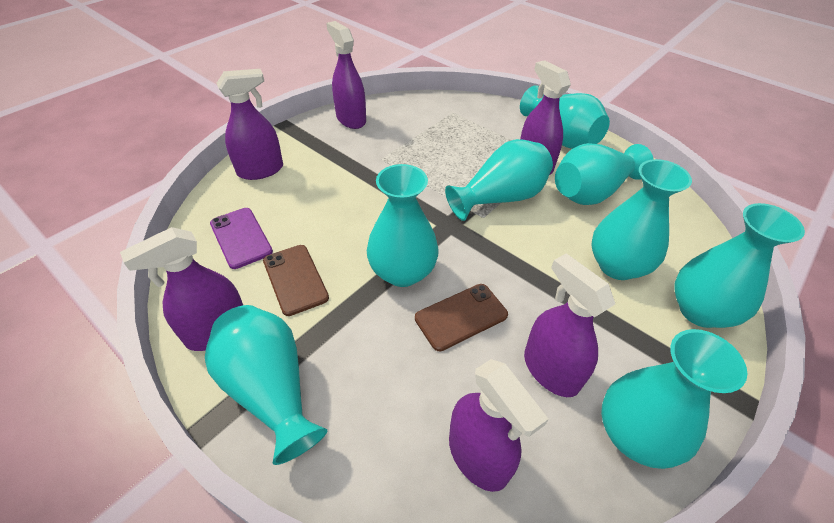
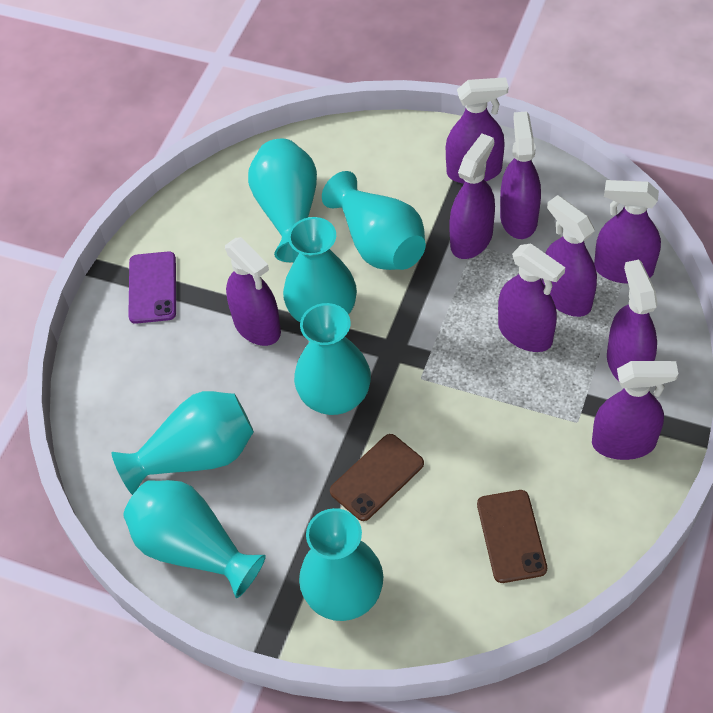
purple spray bottle: 6 -> 9
turquoise vase: 8 -> 7

